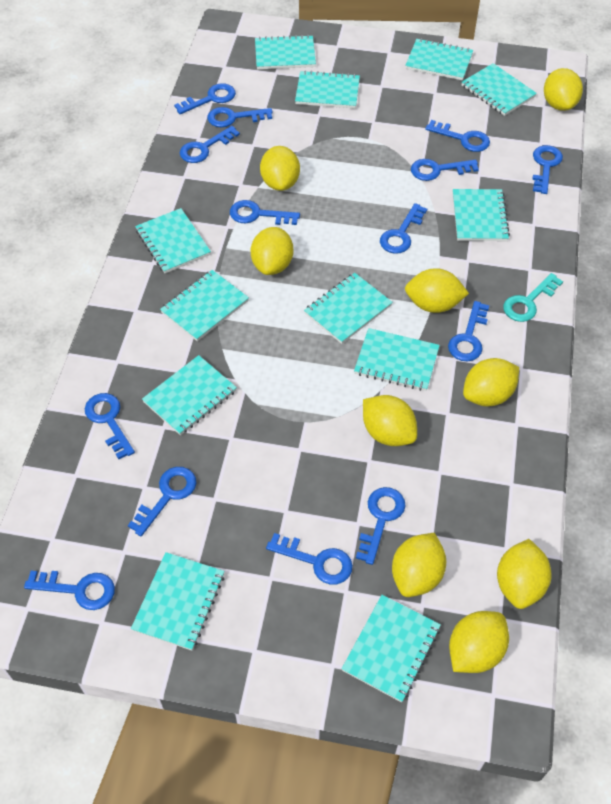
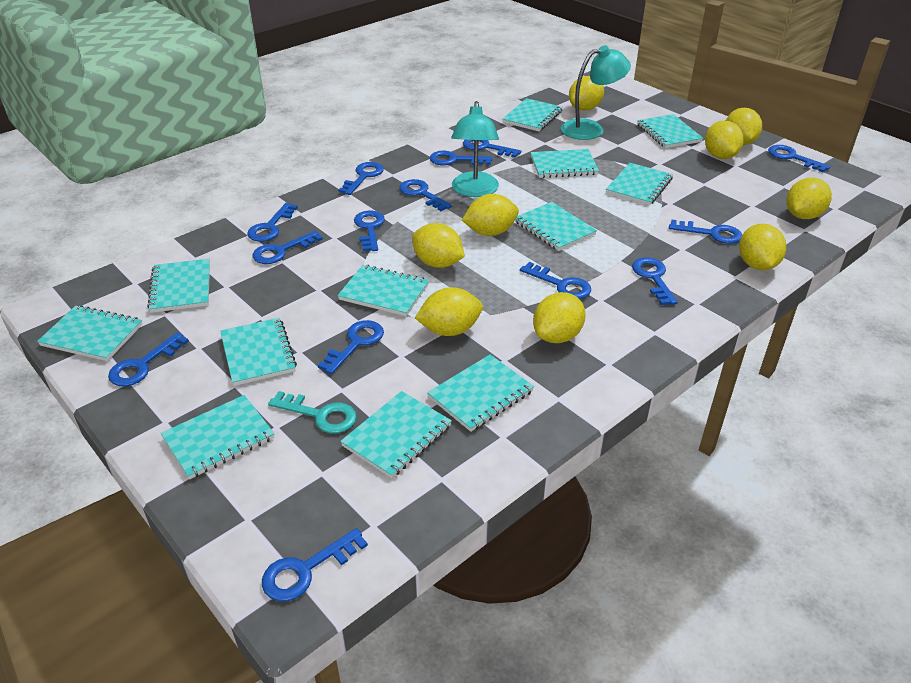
turquoise lamp: 0 -> 2

